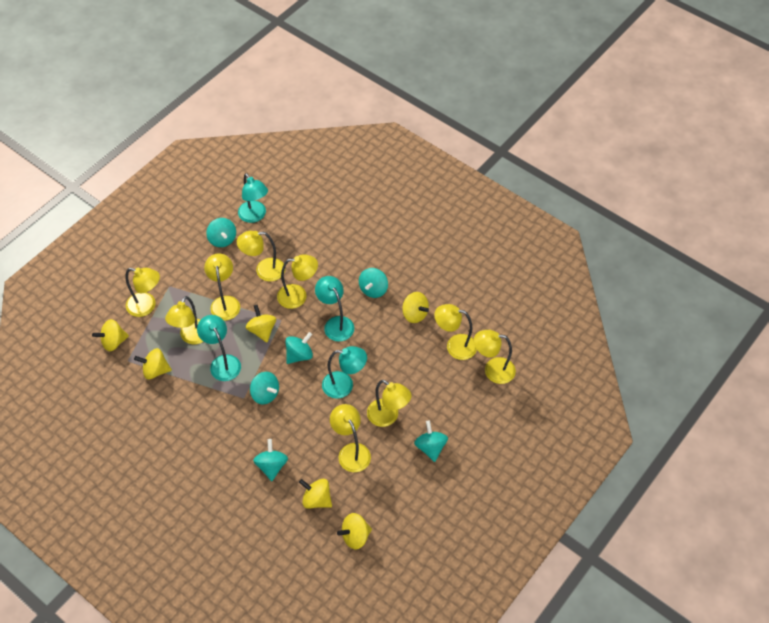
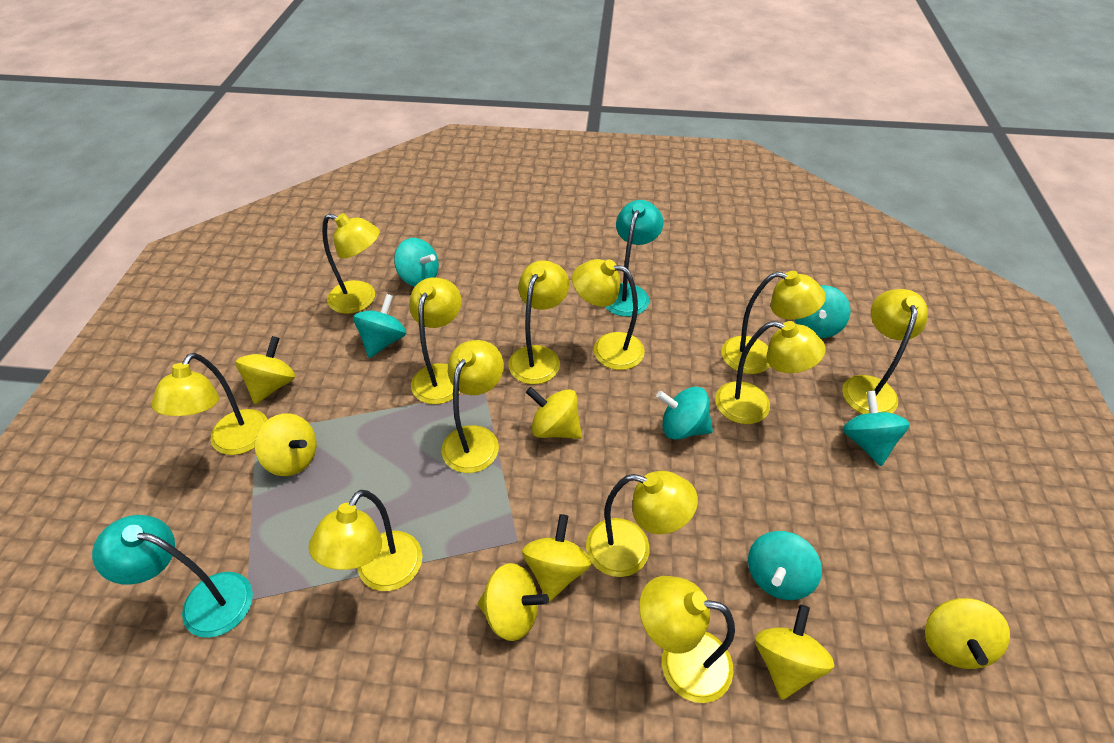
turquoise lamp: 4 -> 2
yellow lamp: 9 -> 12
yellow spinning top: 6 -> 7

